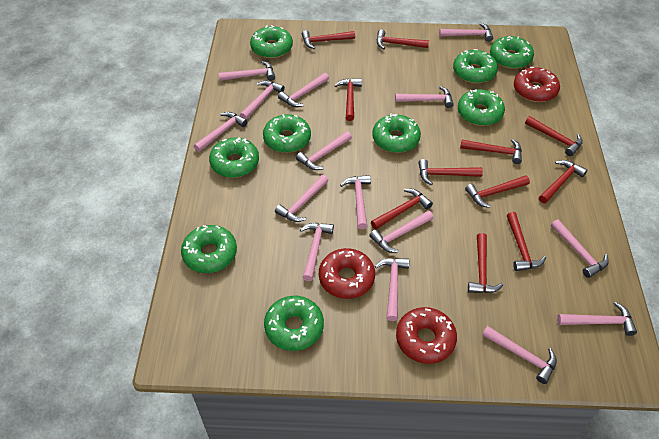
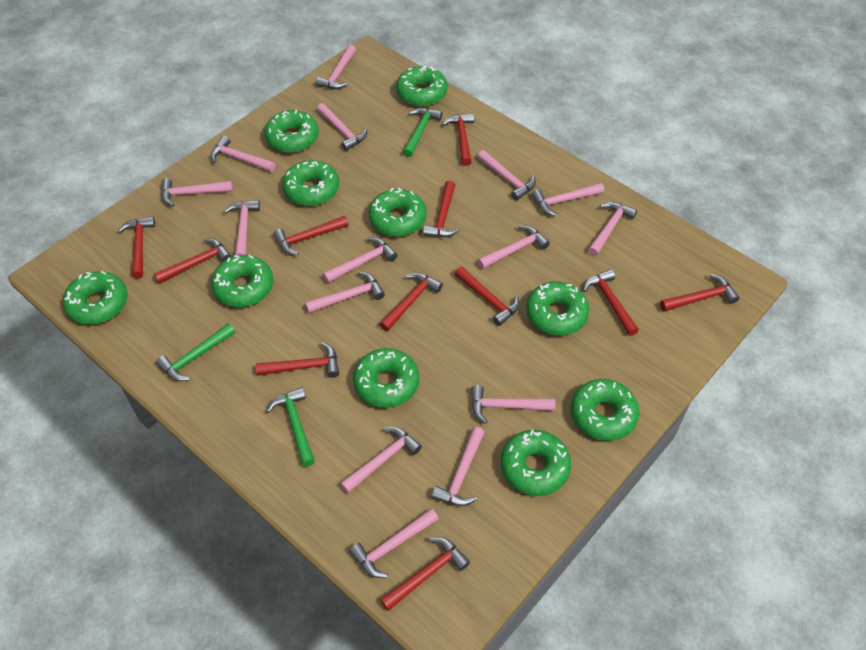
green donut: 9 -> 10
green hammer: 0 -> 3
red donut: 3 -> 0

